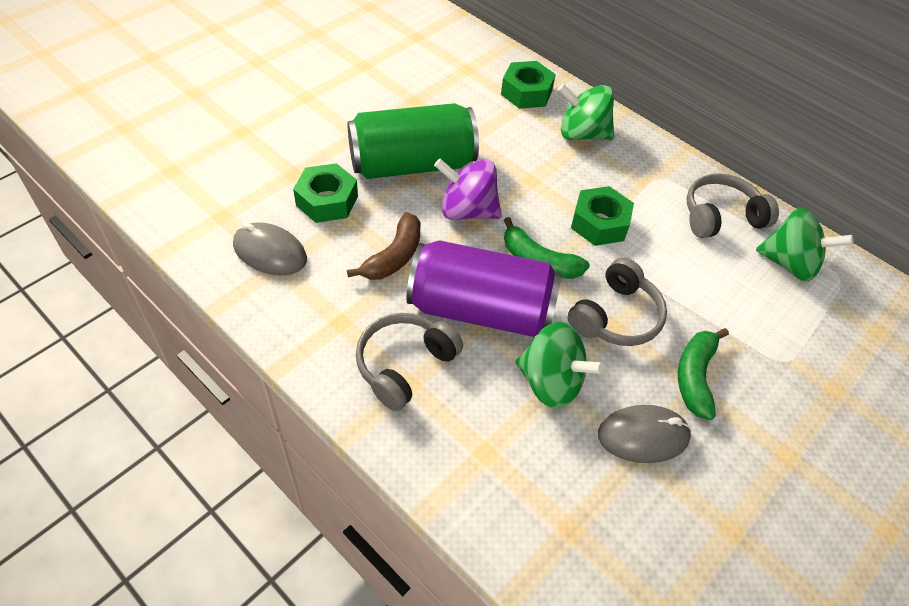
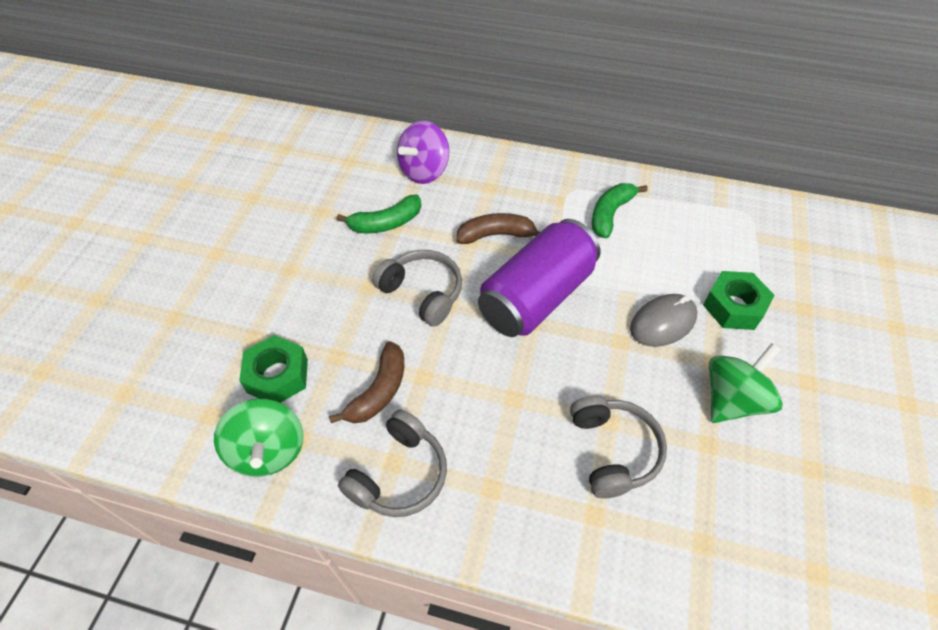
brown banana: 1 -> 2
green can: 1 -> 0
green nut: 3 -> 2
green spinning top: 3 -> 2
grey mouse: 2 -> 1

